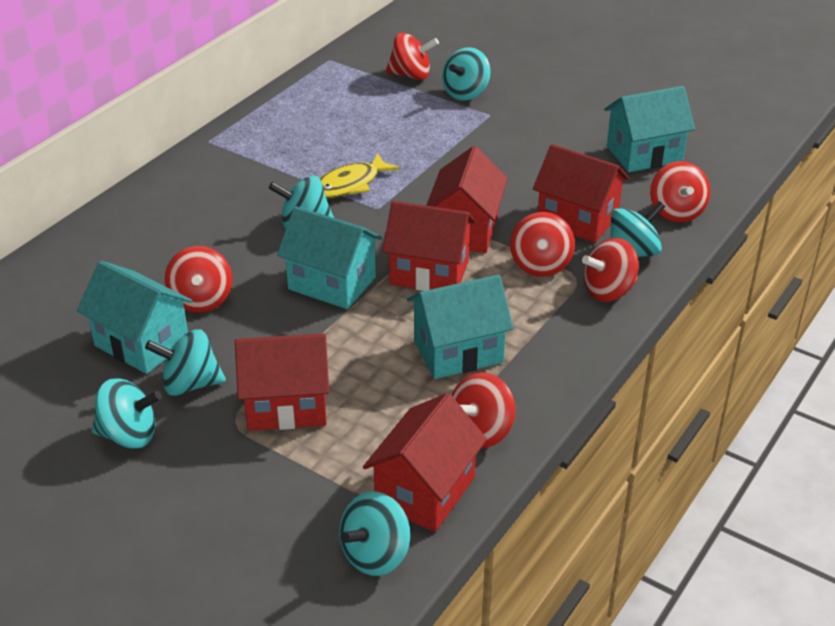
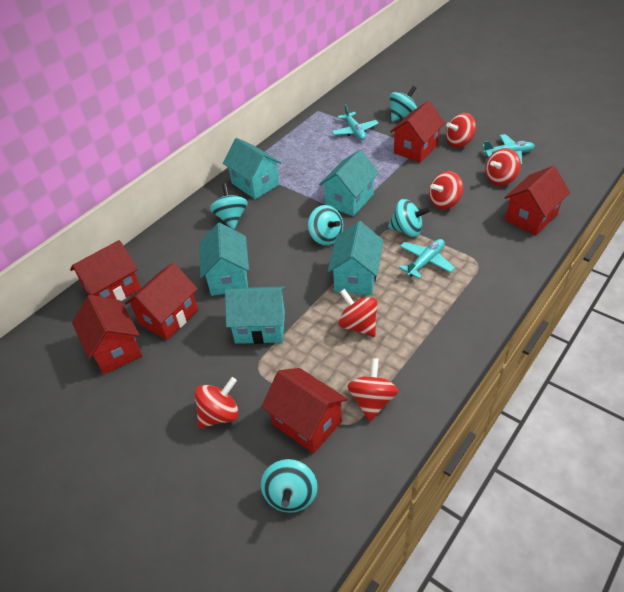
red house: 5 -> 6
turquoise house: 4 -> 5
turquoise plane: 0 -> 3
turquoise spinning top: 6 -> 5
yellow fish: 1 -> 0

